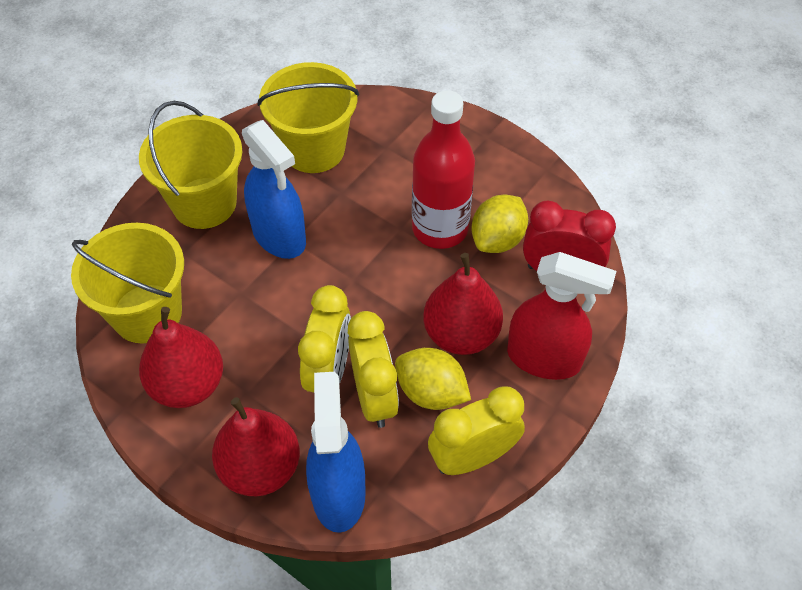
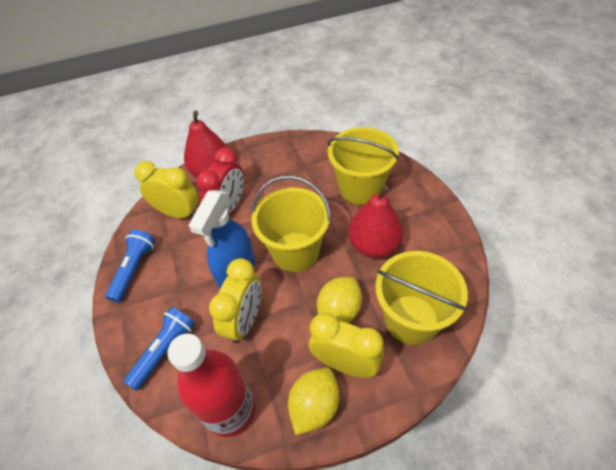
blue flashlight: 0 -> 2
blue spray bottle: 2 -> 1
red pear: 3 -> 2
red spray bottle: 1 -> 0

